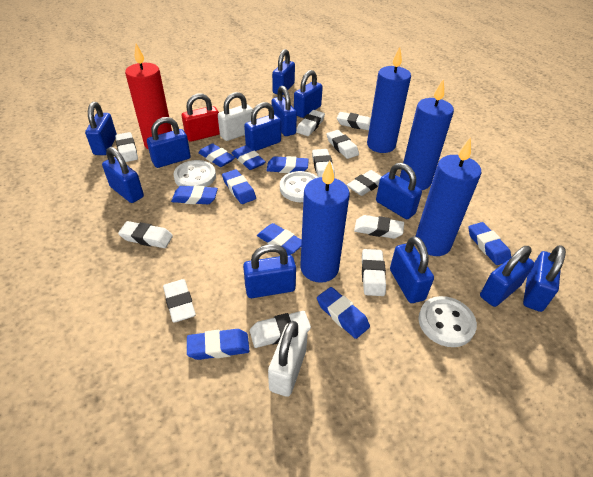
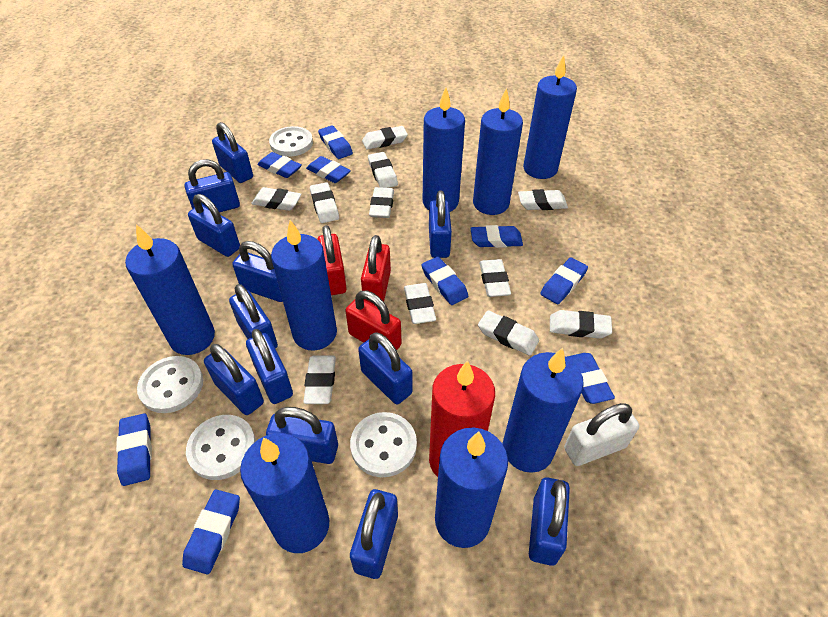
blue candle: 4 -> 8
red padlock: 1 -> 3
white button: 3 -> 4
white padlock: 2 -> 1

